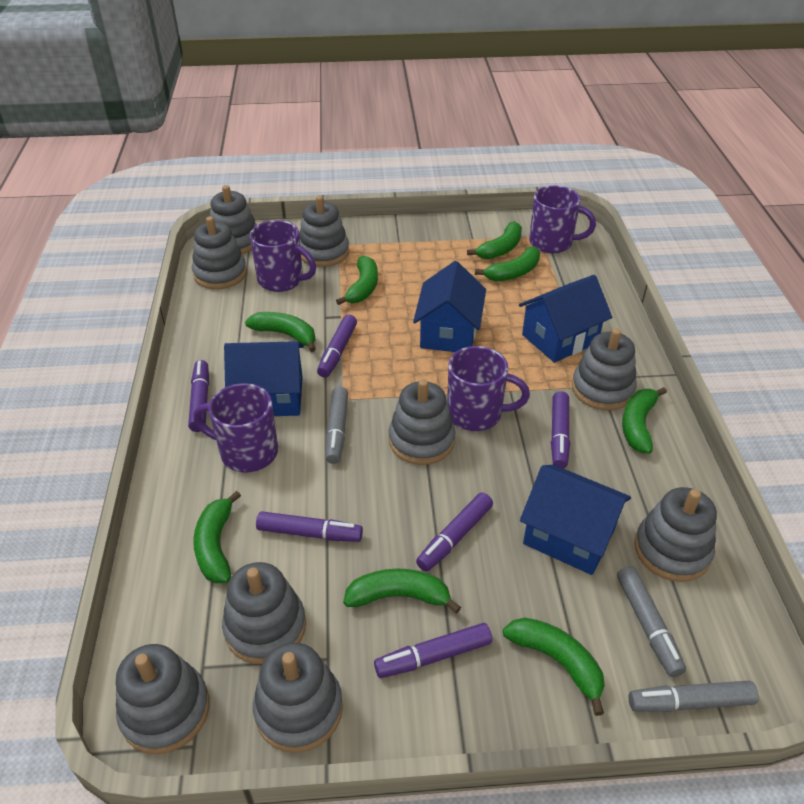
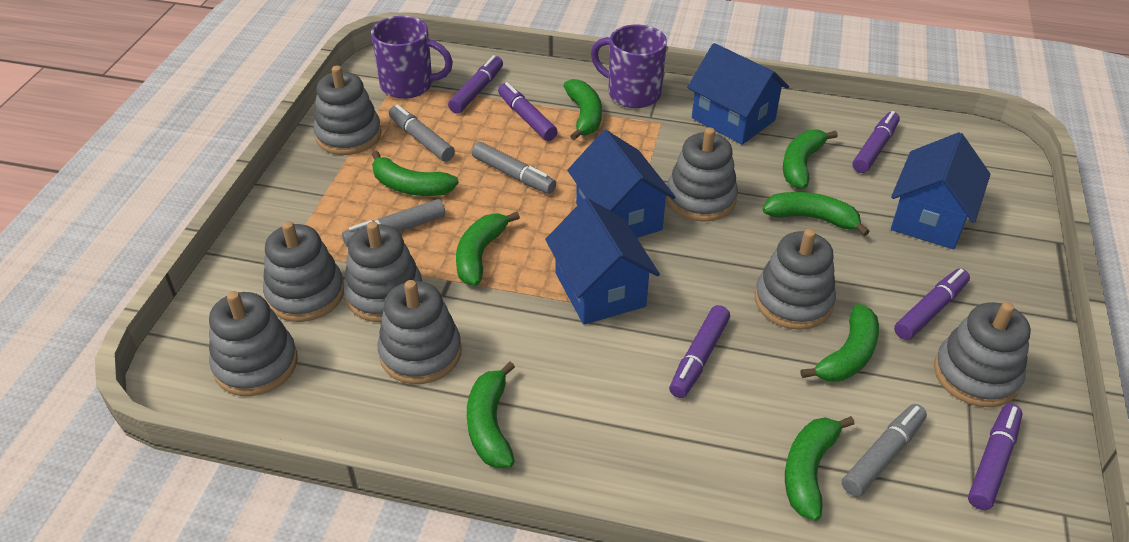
grey marker: 3 -> 4
grey stacking toy: 9 -> 8
purple mug: 4 -> 2

